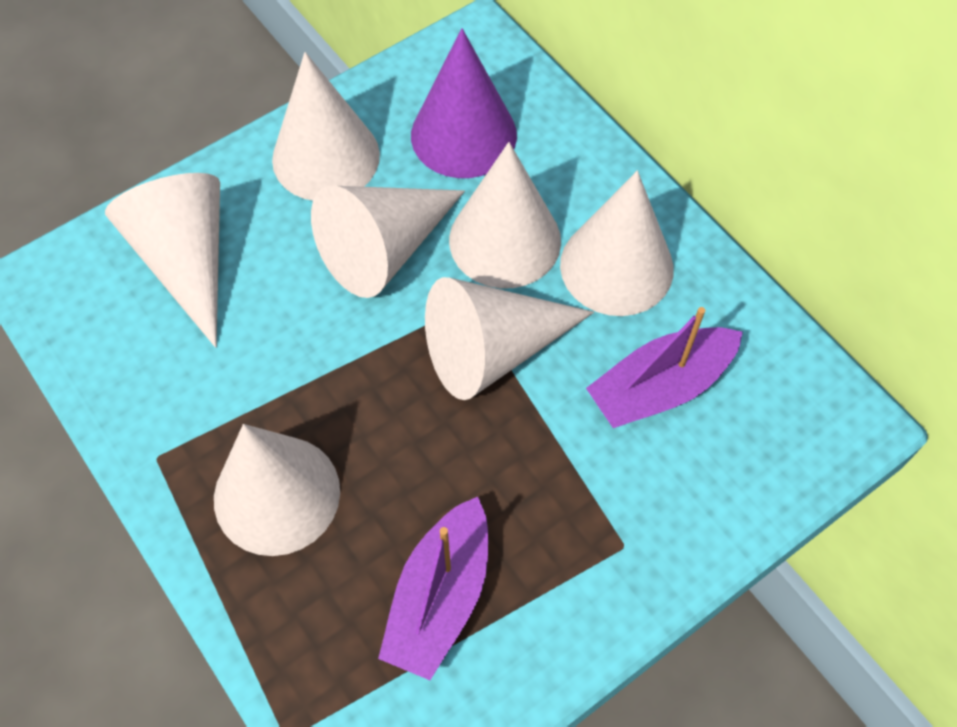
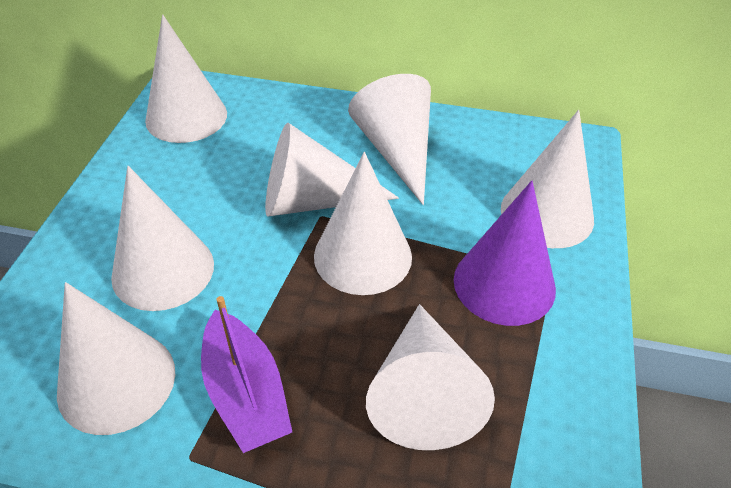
purple boat: 2 -> 1
white cone: 7 -> 8

